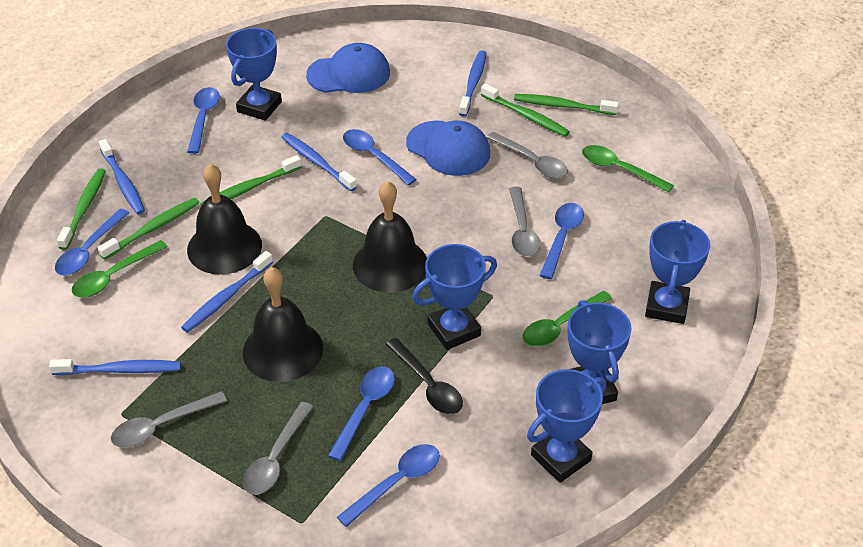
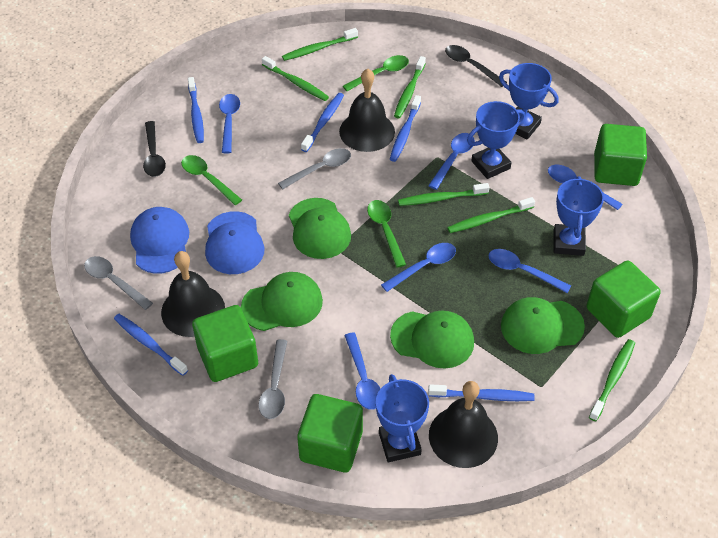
black spoon: 1 -> 2
blue trophy: 5 -> 4
green cap: 0 -> 4
green cube: 0 -> 4
green toothbrush: 5 -> 6
grey spoon: 4 -> 3

